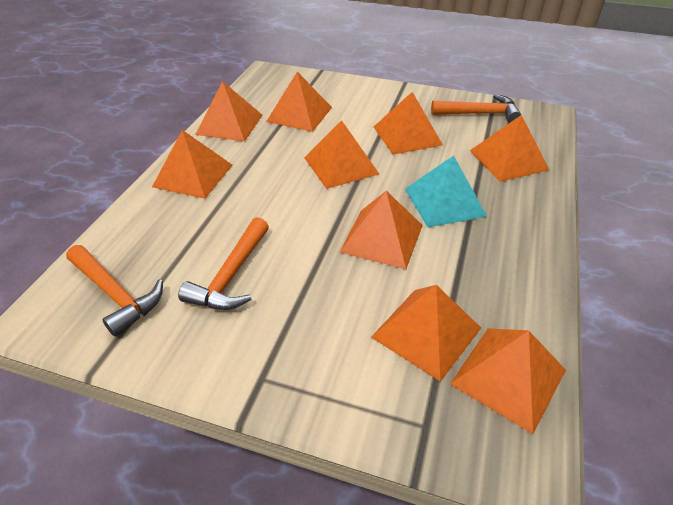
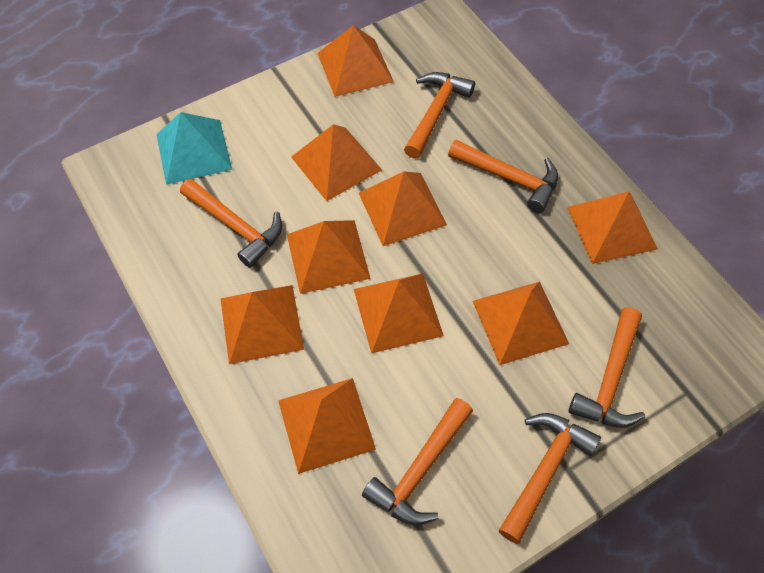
orange hammer: 3 -> 6

